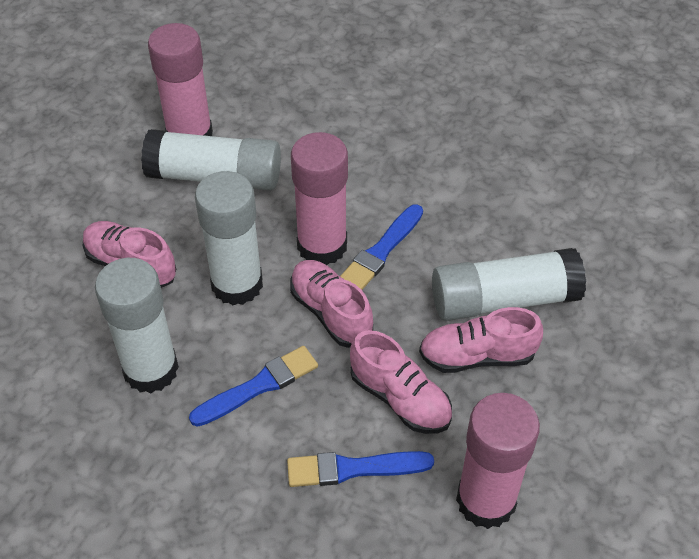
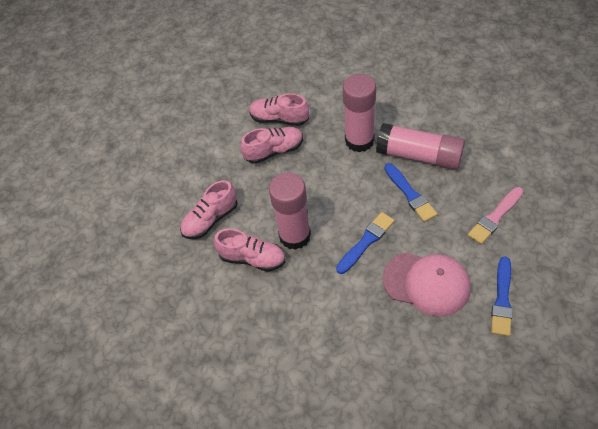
pink brush: 0 -> 1
pink cap: 0 -> 1
white glue stick: 4 -> 0

